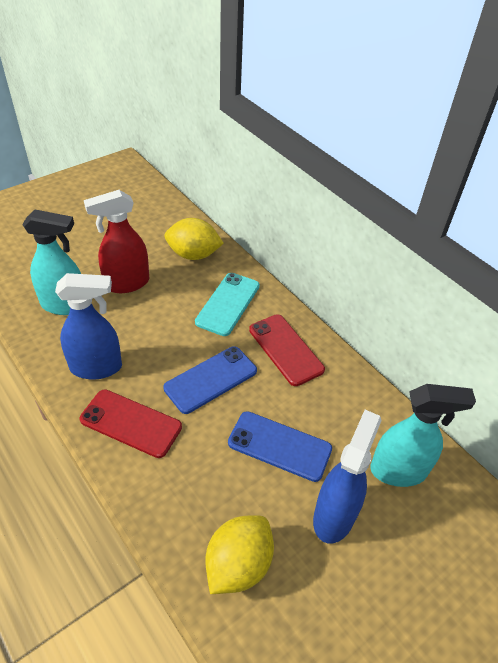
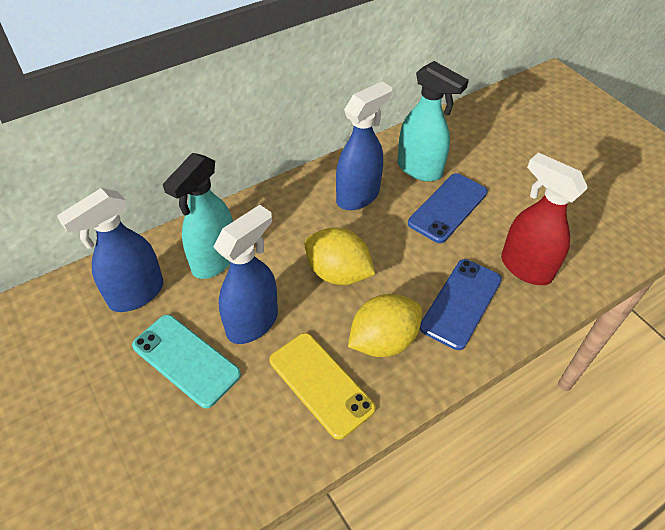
blue spray bottle: 2 -> 3
red phone: 2 -> 0
yellow phone: 0 -> 1

